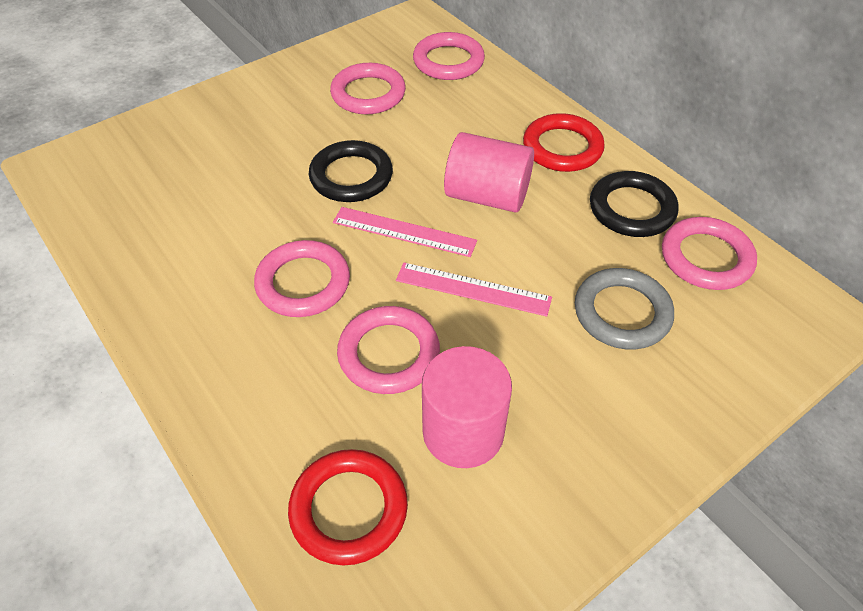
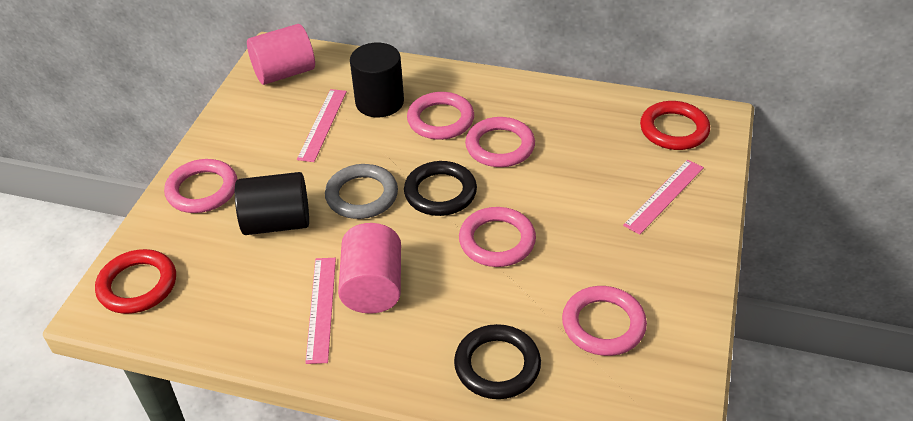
black cylinder: 0 -> 2
pink ruler: 2 -> 3

